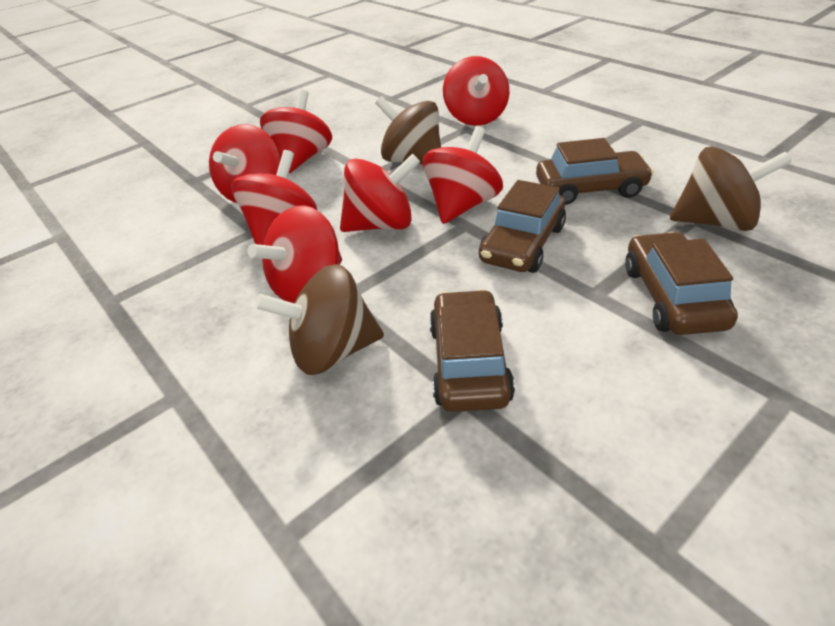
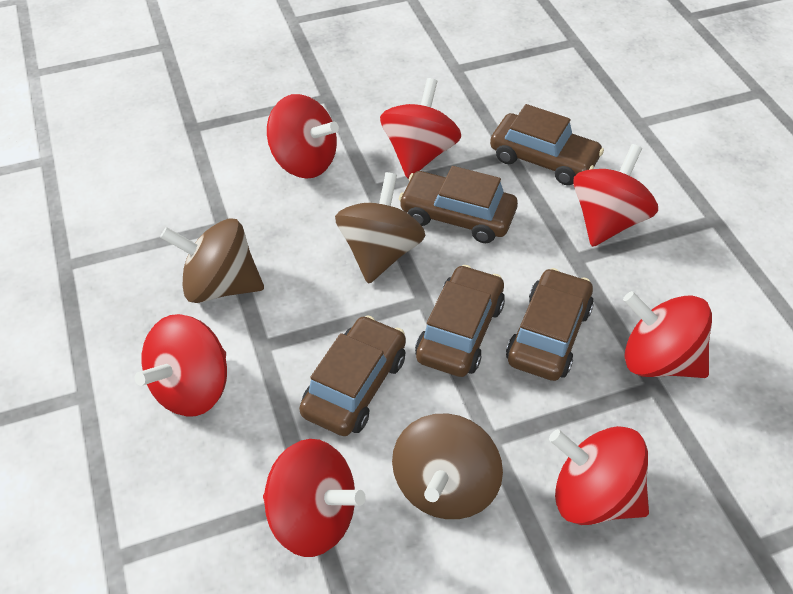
brown car: 4 -> 5

